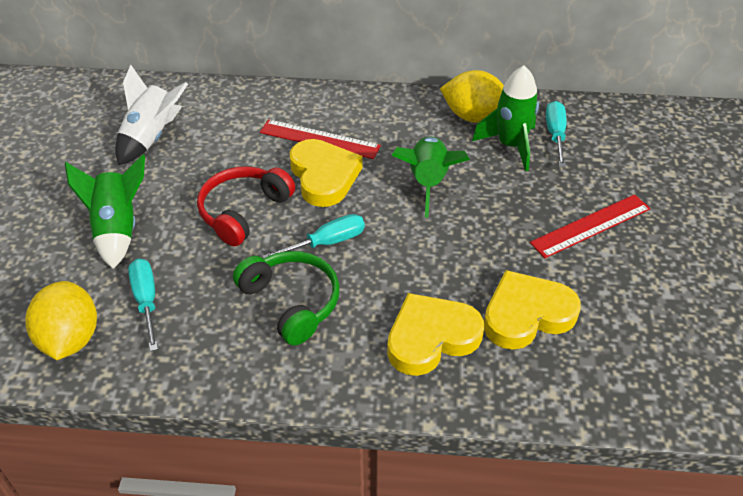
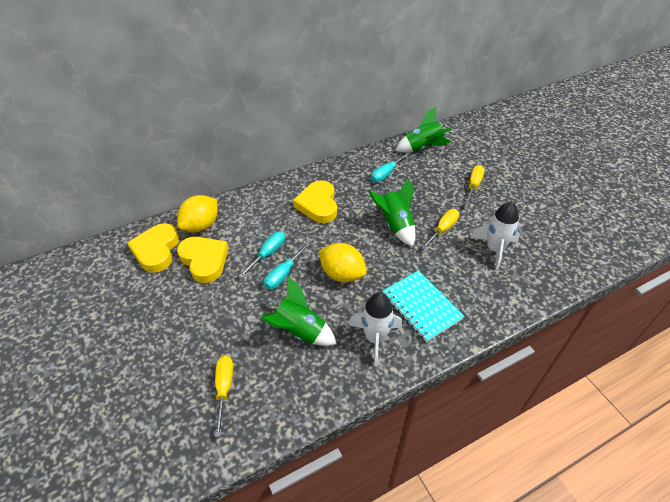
green headphones: 1 -> 0
red headphones: 1 -> 0
red ruler: 2 -> 0
turquoise notebook: 0 -> 1
white rocket: 1 -> 2
yellow screwdriver: 0 -> 3

